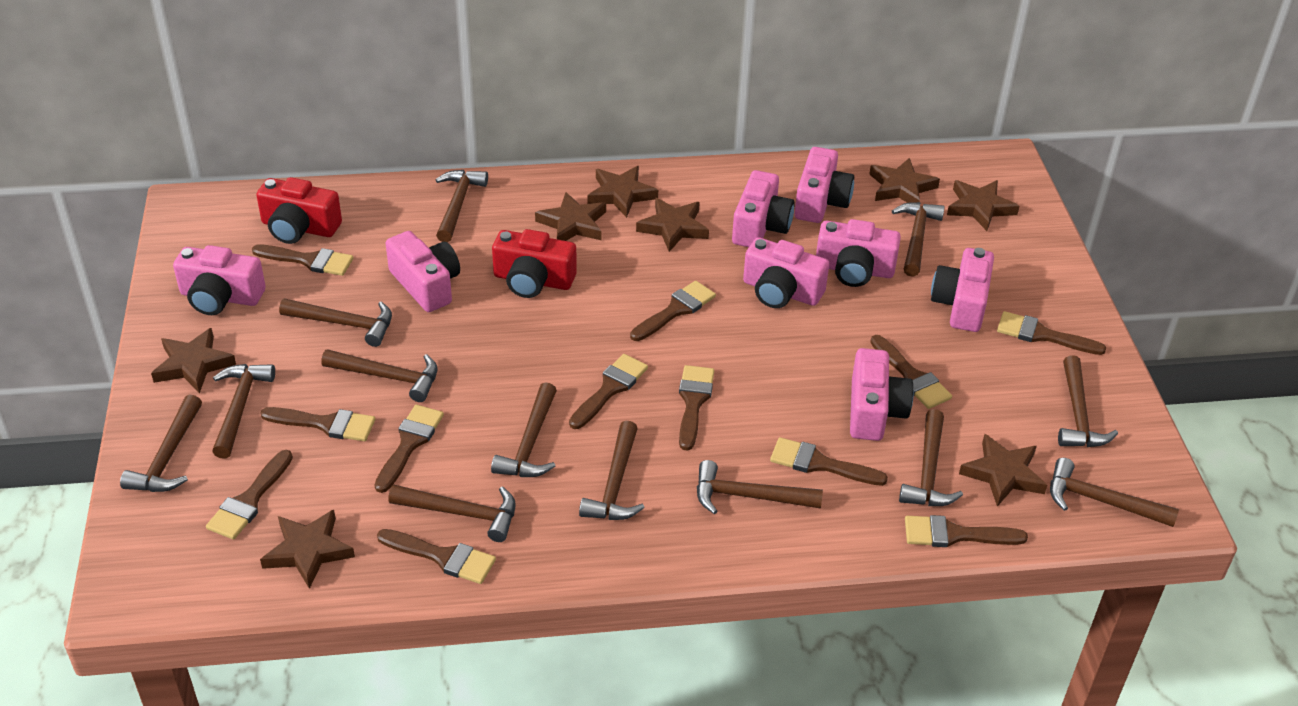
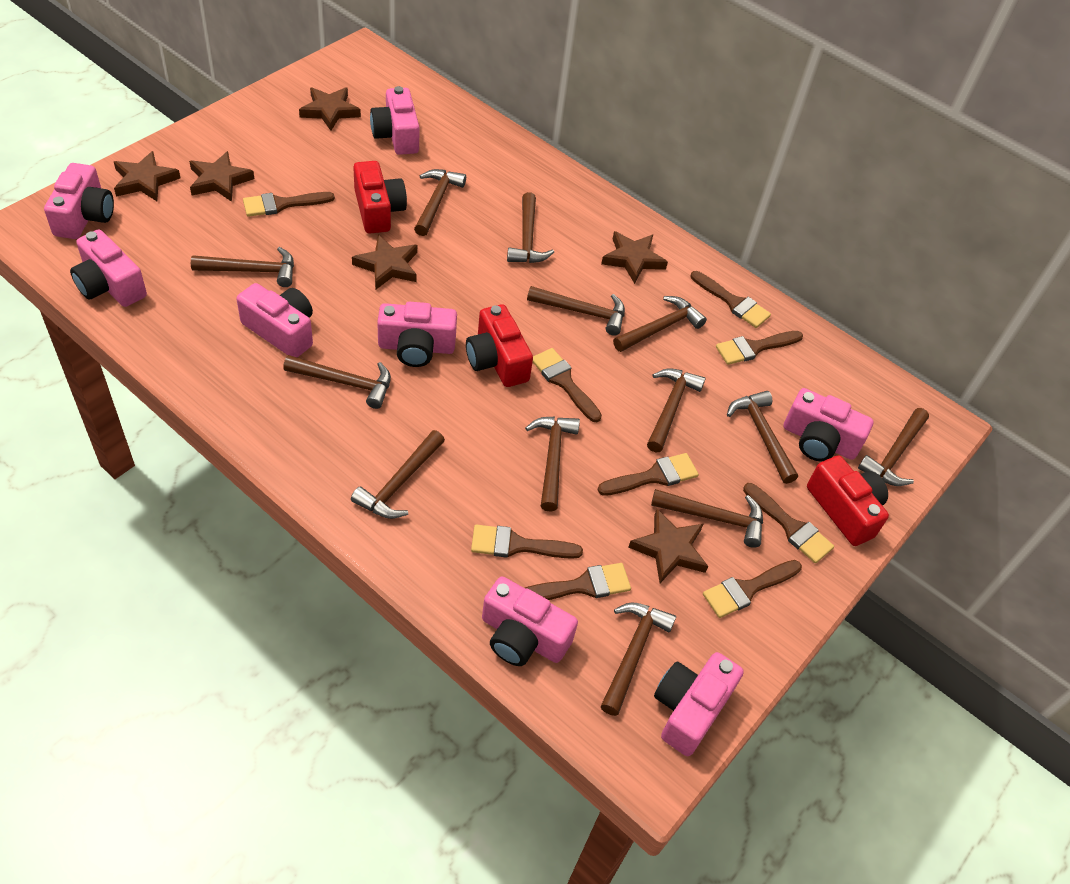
brown brush: 12 -> 9
brown star: 8 -> 6
red camera: 2 -> 3

